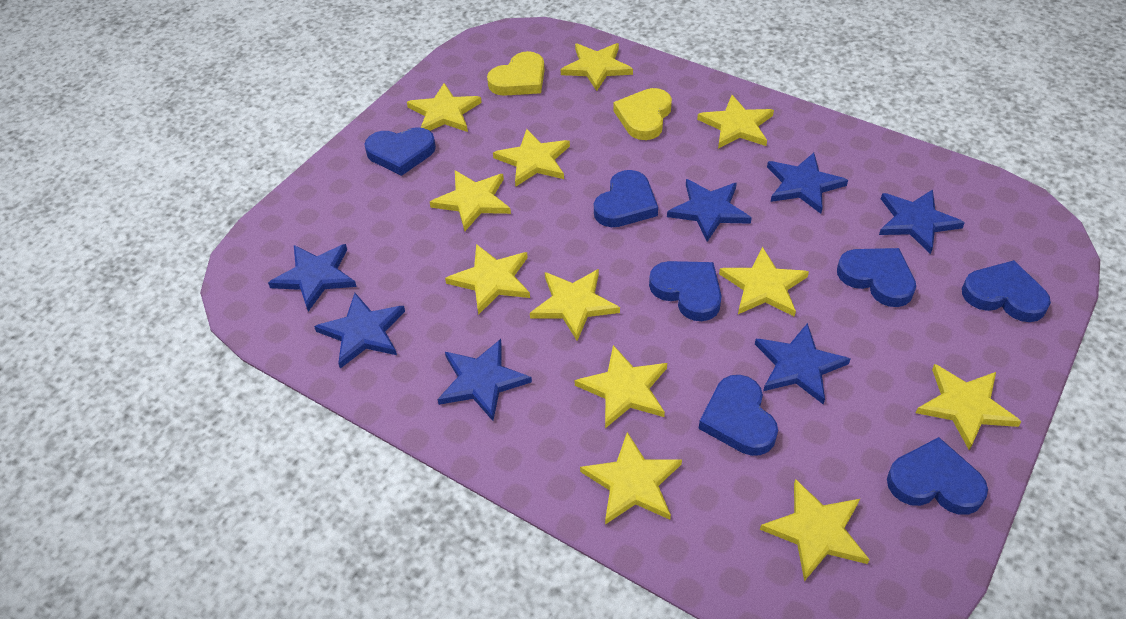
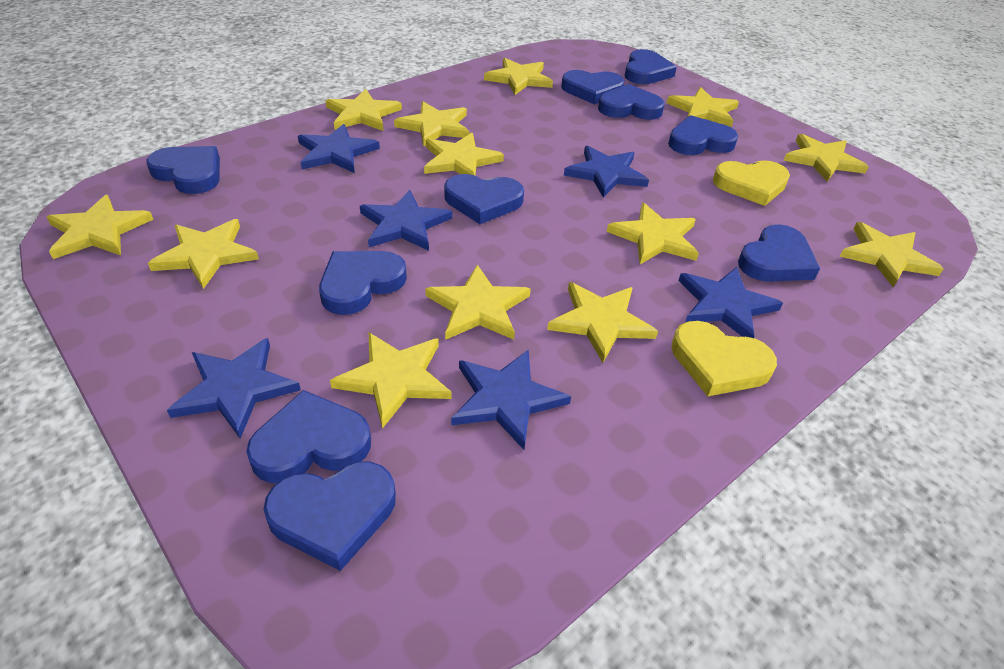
blue heart: 7 -> 10
blue star: 7 -> 6
yellow star: 12 -> 13

